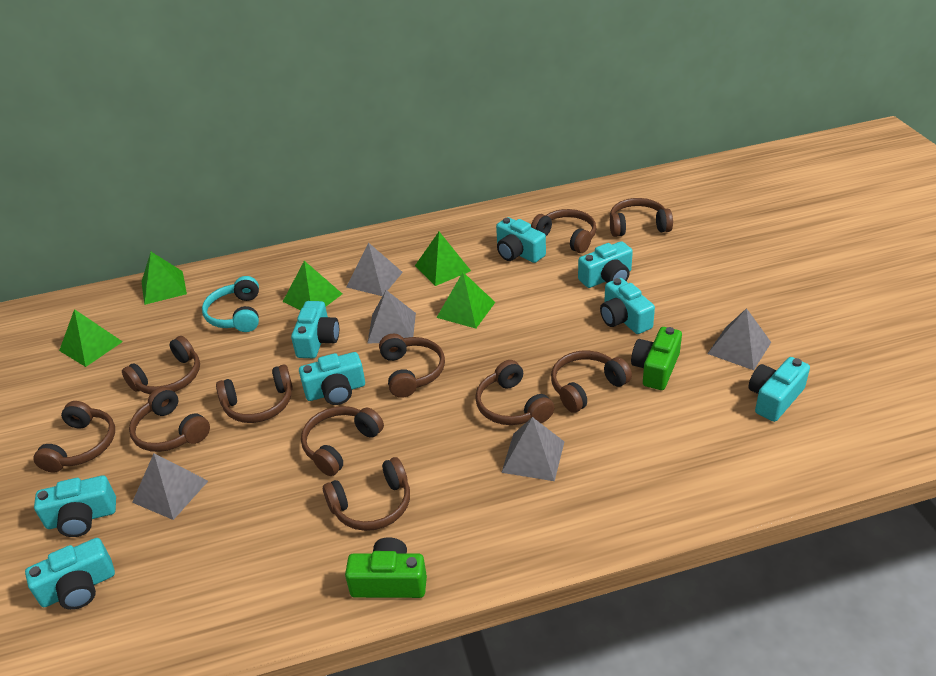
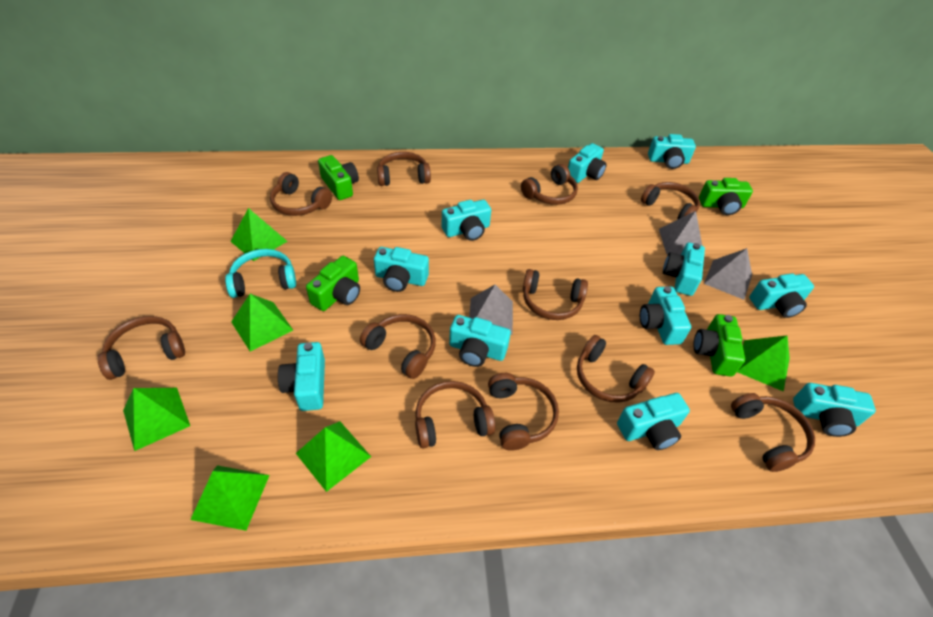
green camera: 2 -> 4
green pyramid: 5 -> 6
grey pyramid: 5 -> 3
turquoise camera: 8 -> 11

